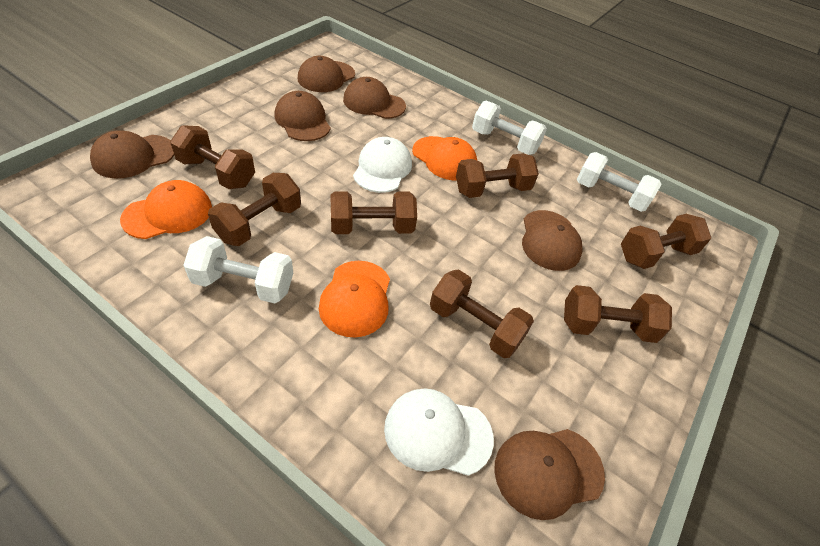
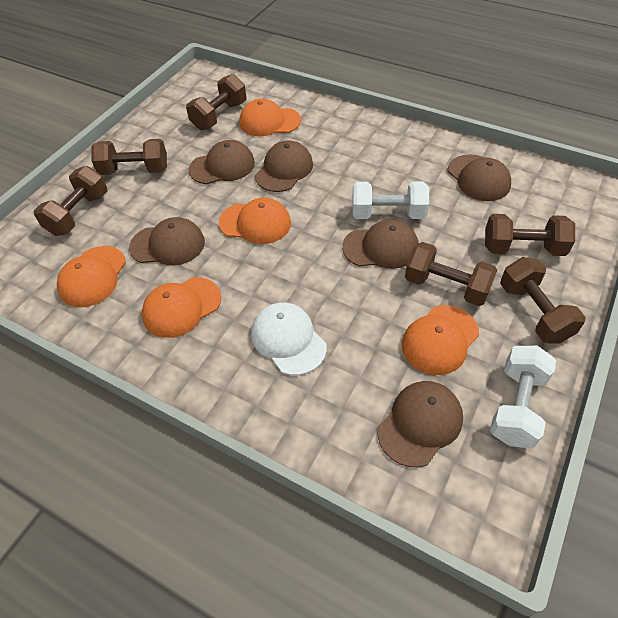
brown dumbbell: 7 -> 6
orange cap: 3 -> 5
white cap: 2 -> 1
white dumbbell: 3 -> 2

